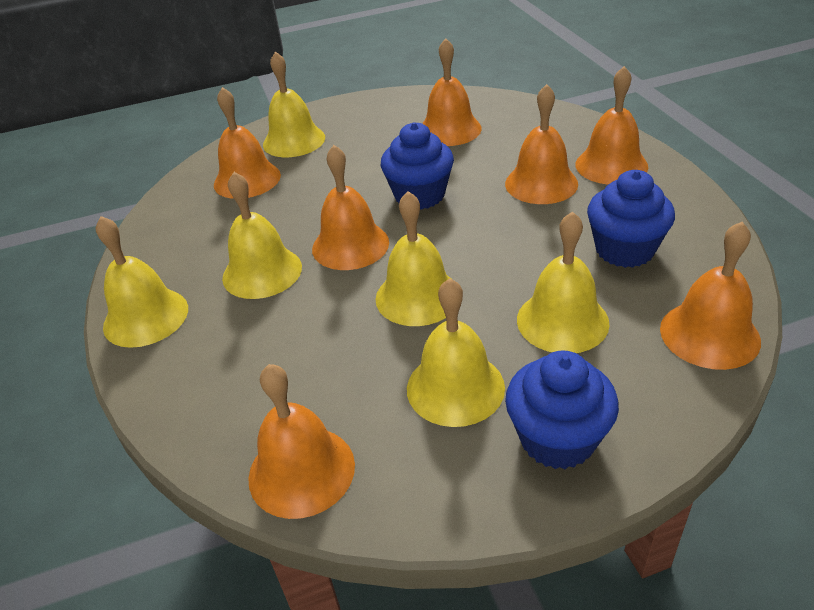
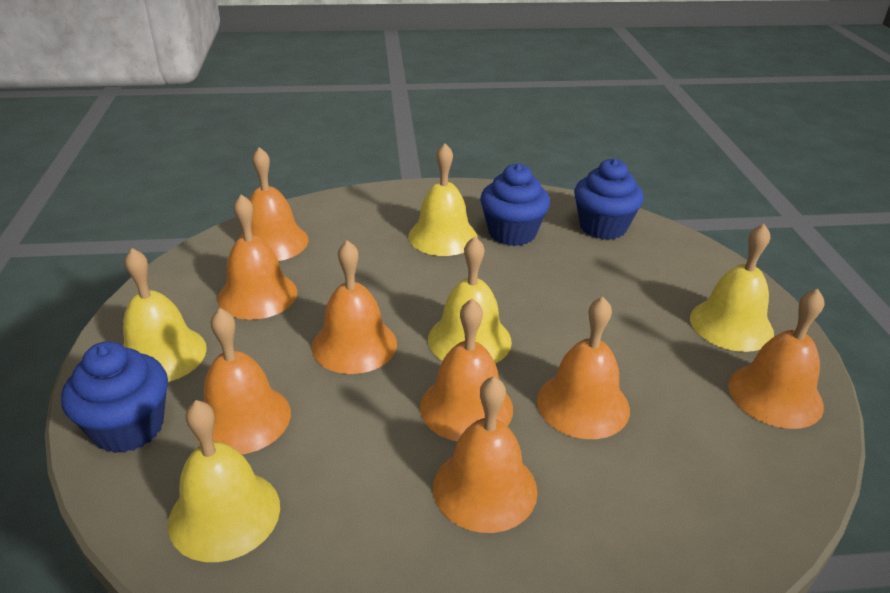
orange bell: 7 -> 8
yellow bell: 6 -> 5

